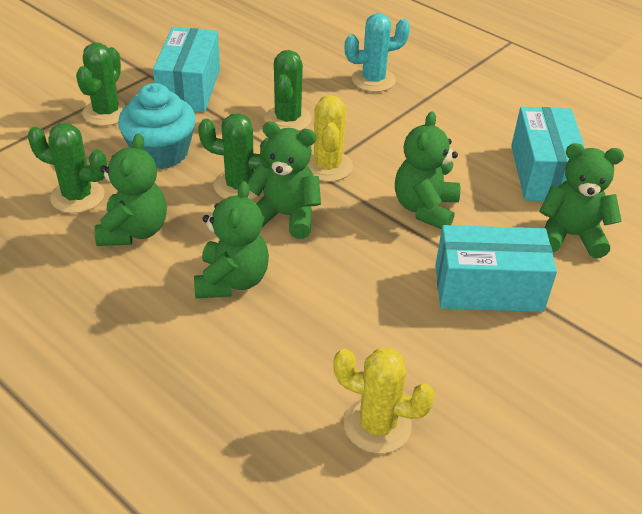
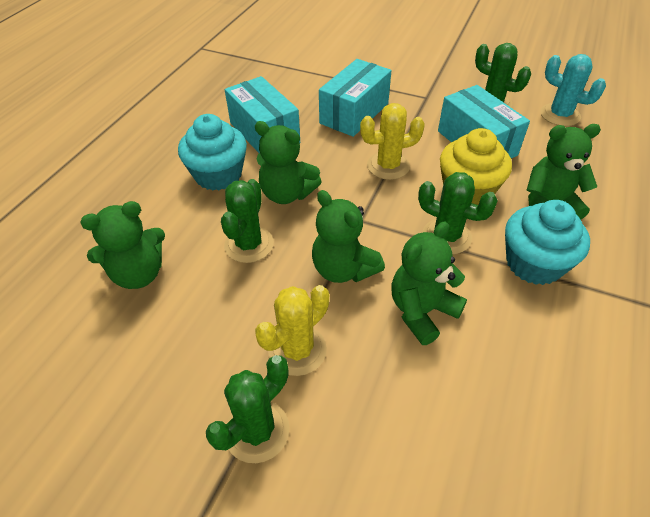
turquoise cupcake: 1 -> 2
yellow cupcake: 0 -> 1

